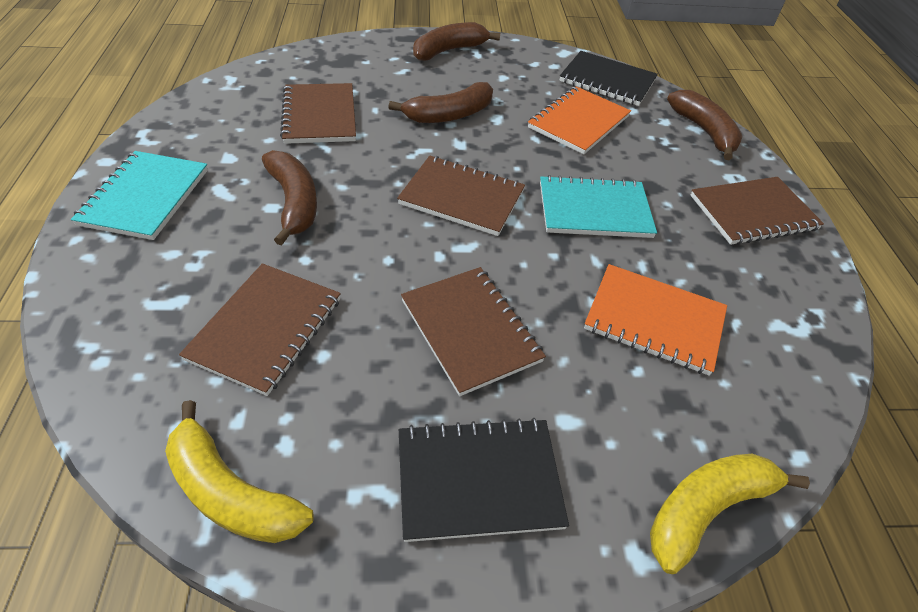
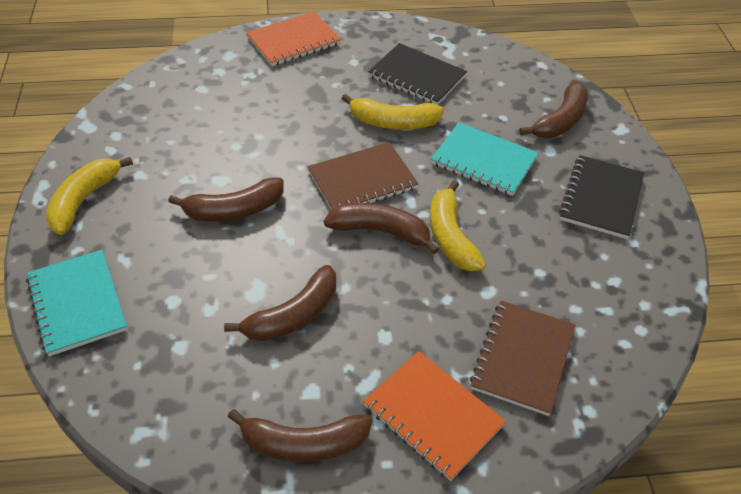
brown banana: 4 -> 5
brown notebook: 5 -> 2
yellow banana: 2 -> 3

